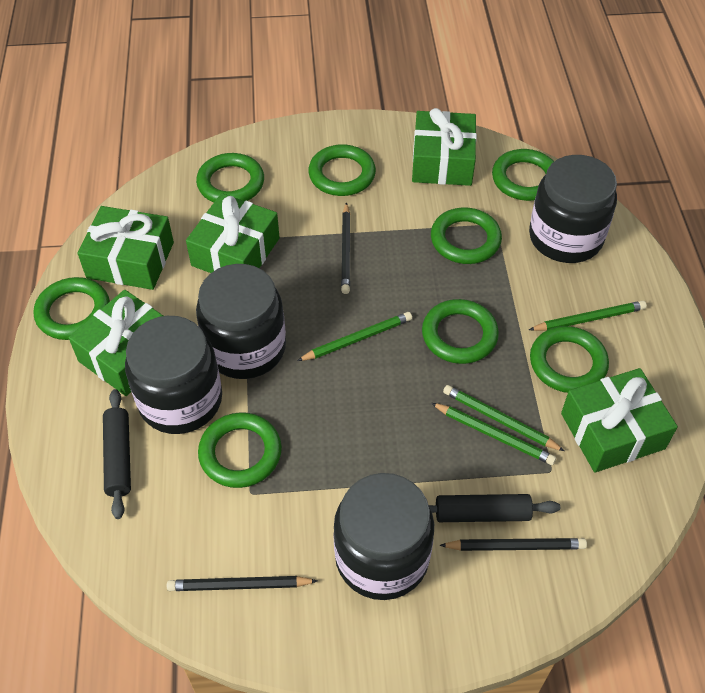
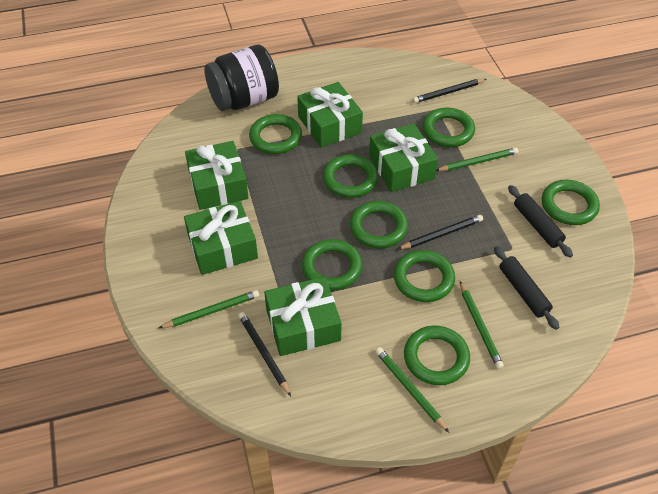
black jar: 4 -> 1

